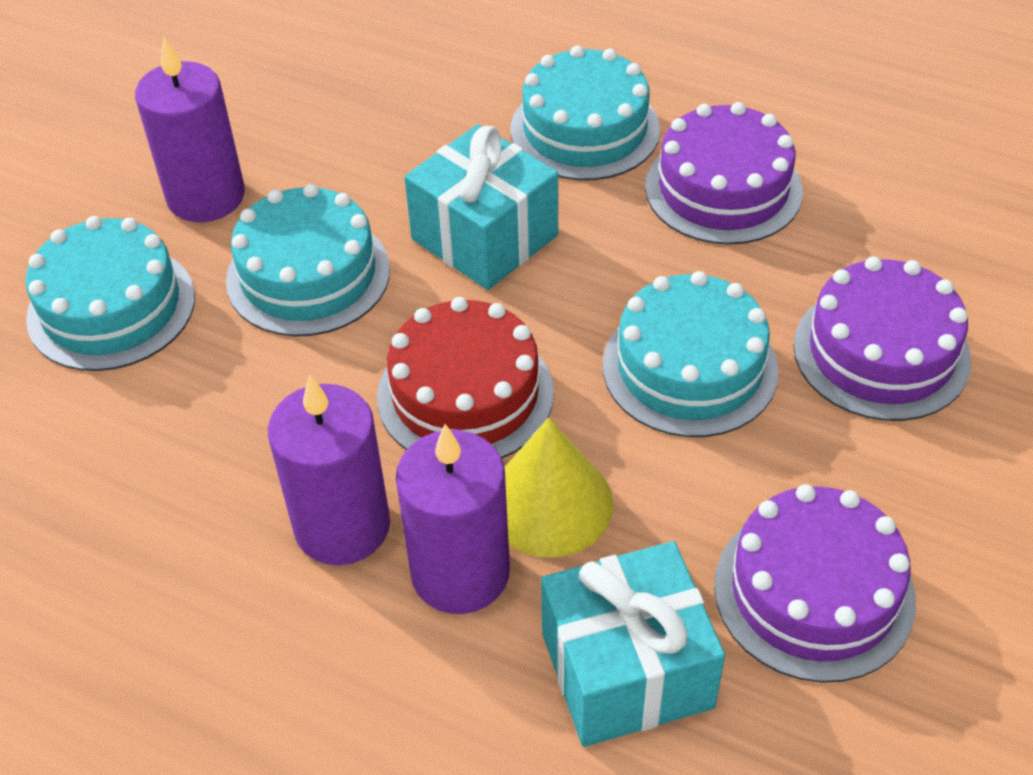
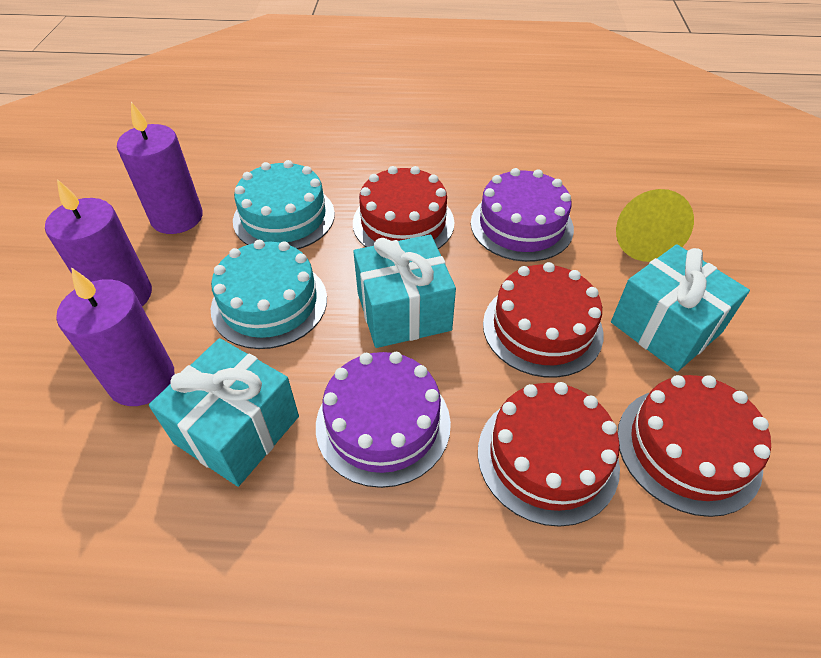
purple cake: 3 -> 2
red cake: 1 -> 4
turquoise cake: 4 -> 2
turquoise gift: 2 -> 3

